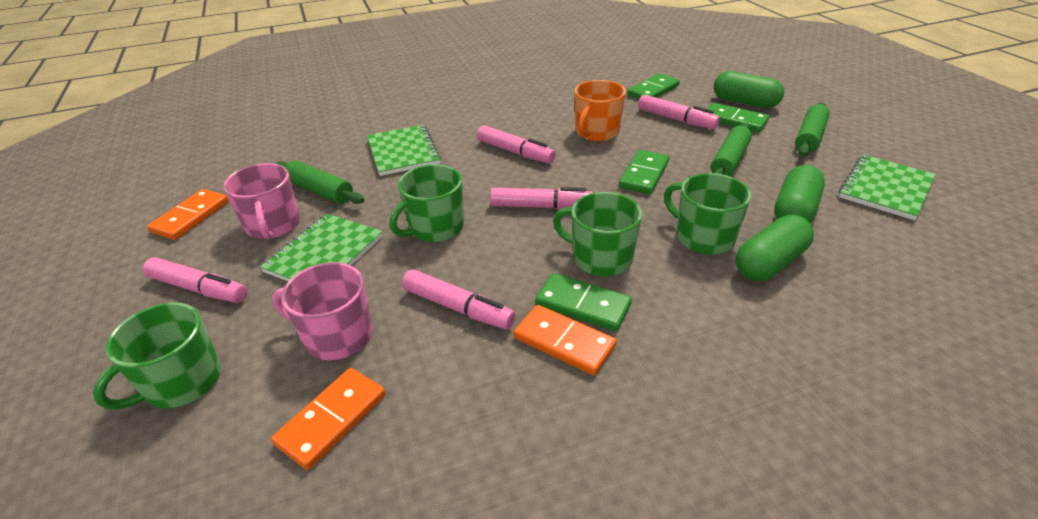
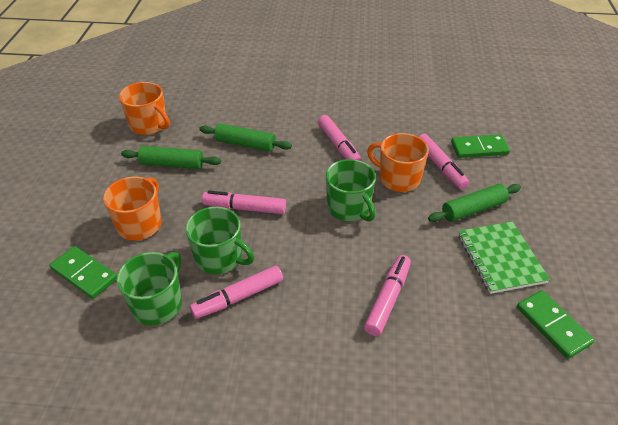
green capsule: 3 -> 0
green domino: 4 -> 3
green mug: 4 -> 3
green notebook: 3 -> 1
orange domino: 3 -> 0
orange mug: 1 -> 3
pink mug: 2 -> 0

